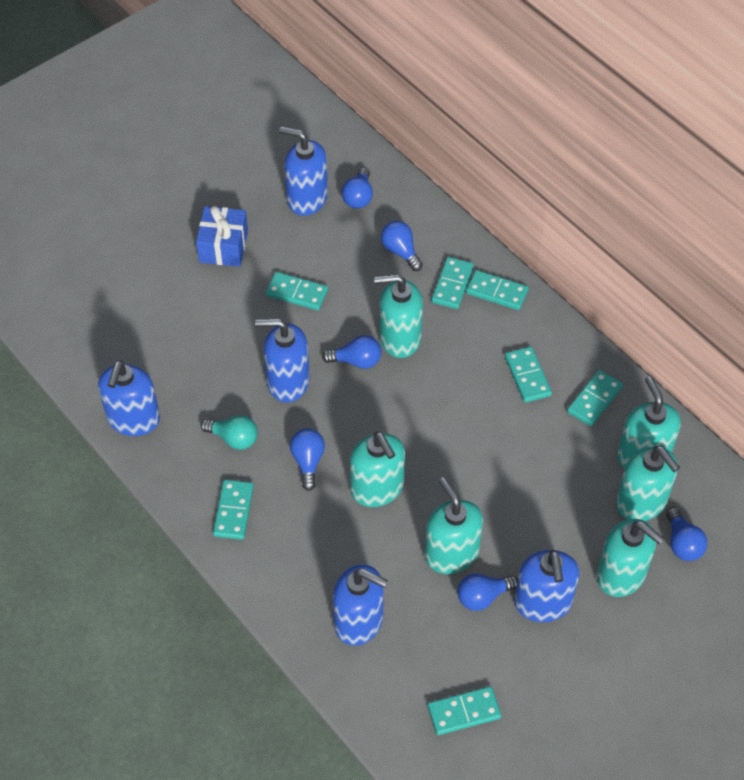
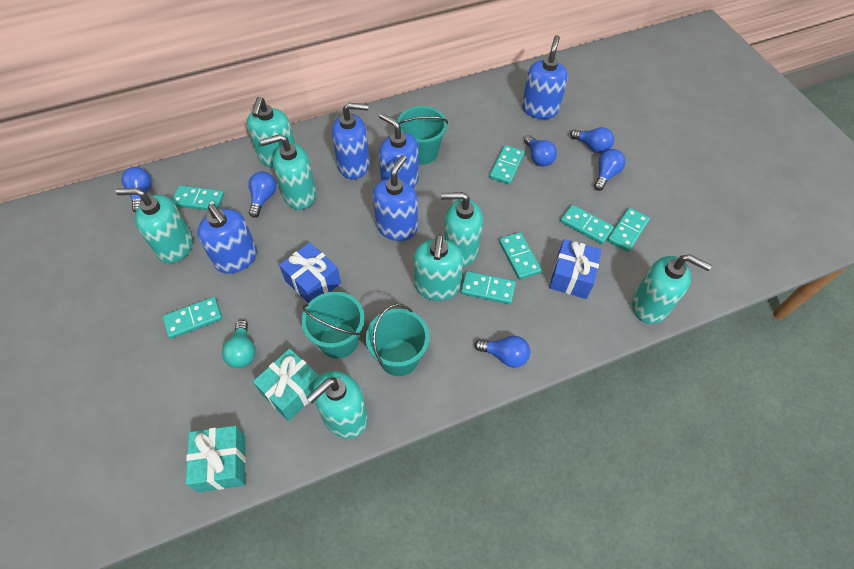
blue gift: 1 -> 2
turquoise bucket: 0 -> 3
turquoise gift: 0 -> 2
turquoise soap dispenser: 6 -> 7

